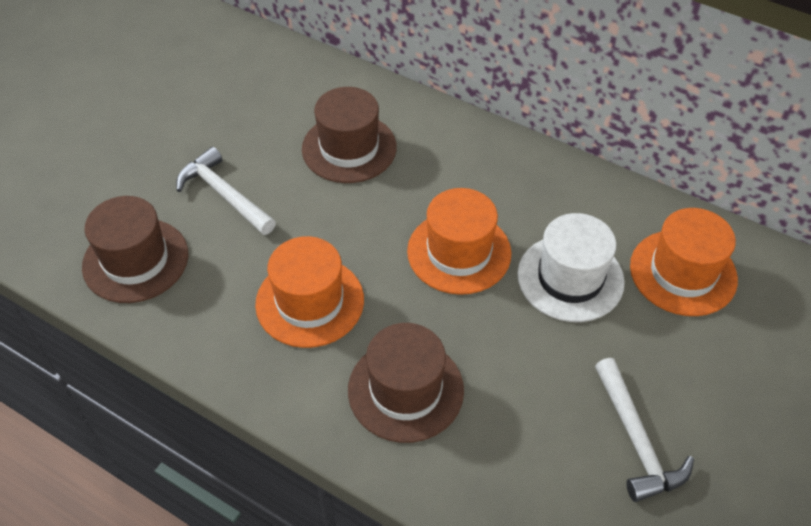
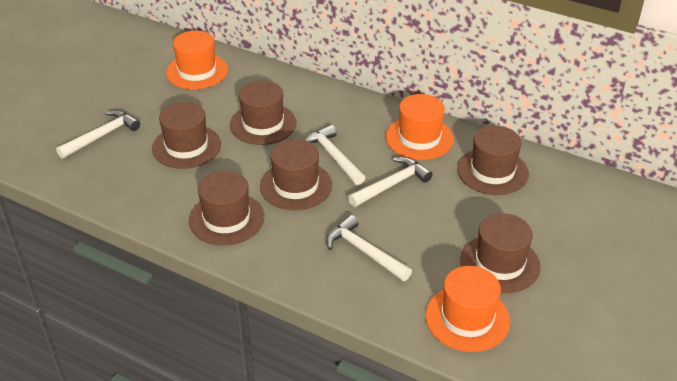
brown hat: 3 -> 6
white hammer: 2 -> 4
white hat: 1 -> 0

